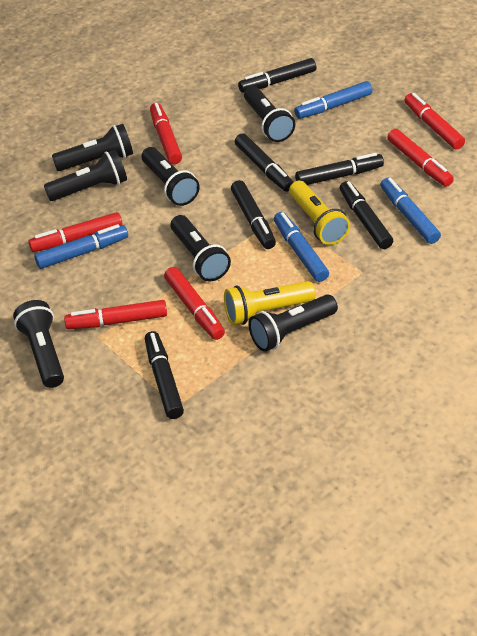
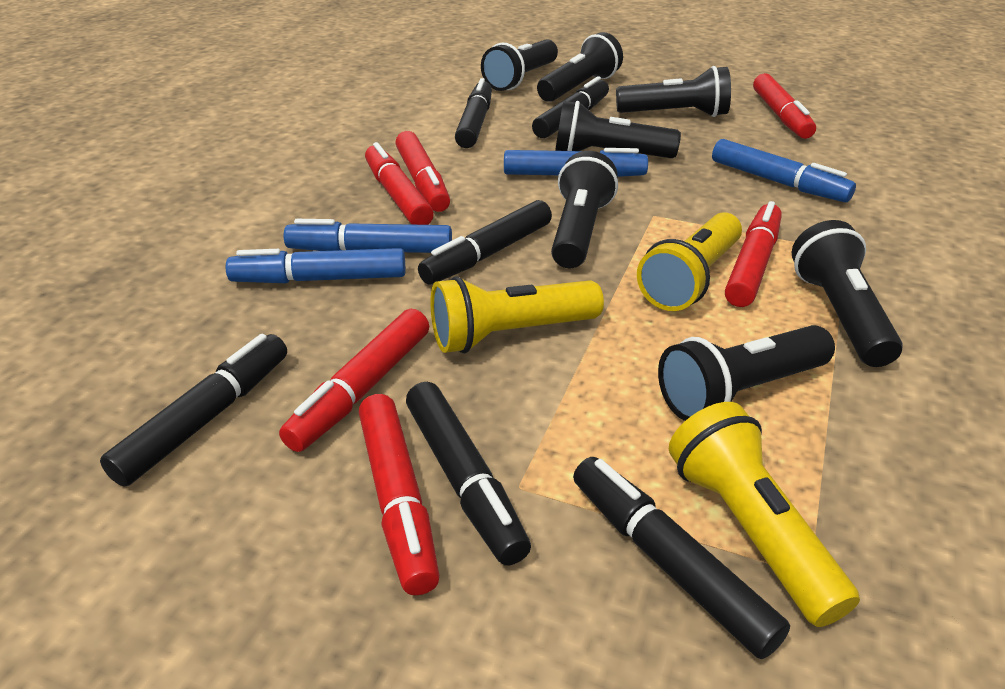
yellow flashlight: 2 -> 3

